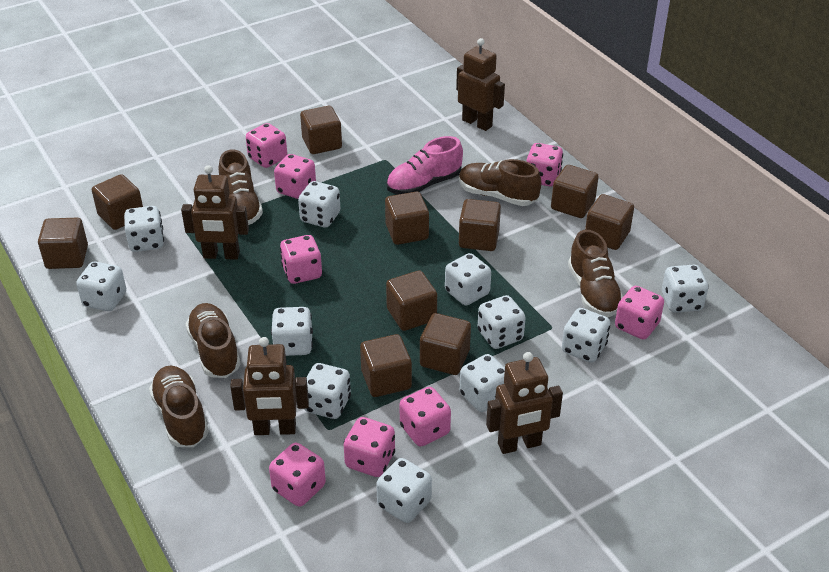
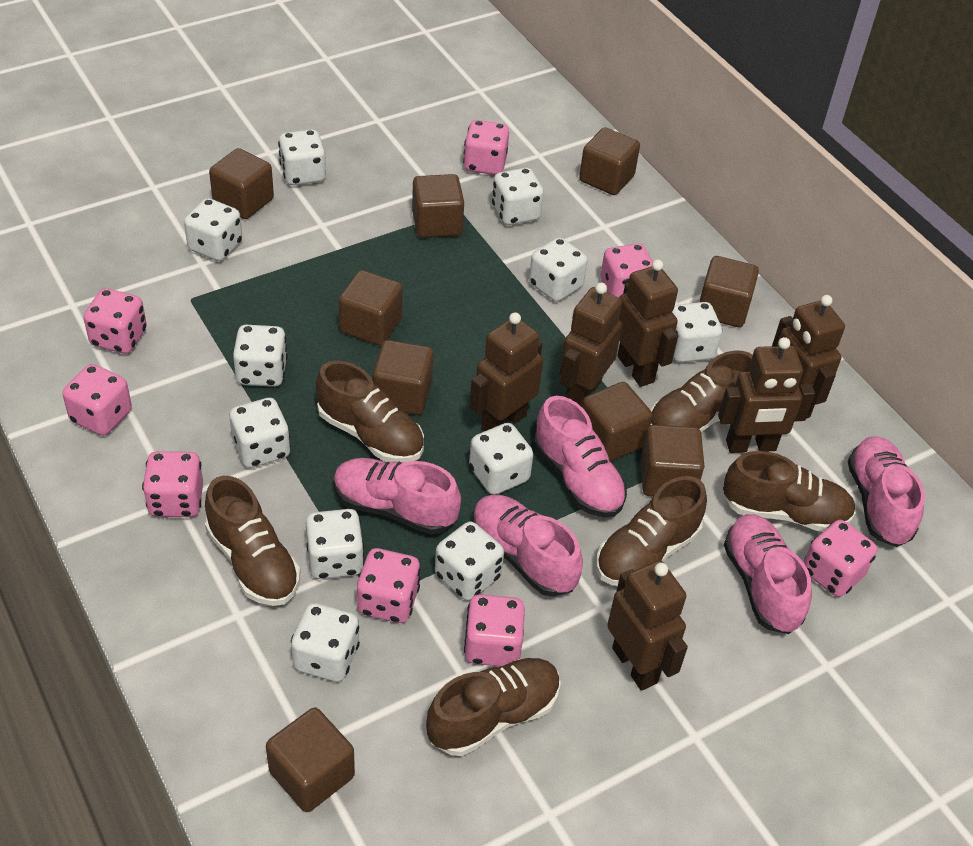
brown cube: 10 -> 9
brown robot: 4 -> 6
brown shoe: 5 -> 6
pink shoe: 1 -> 5

